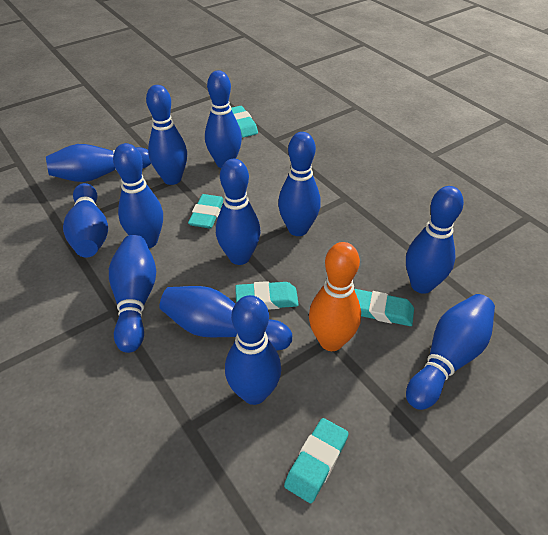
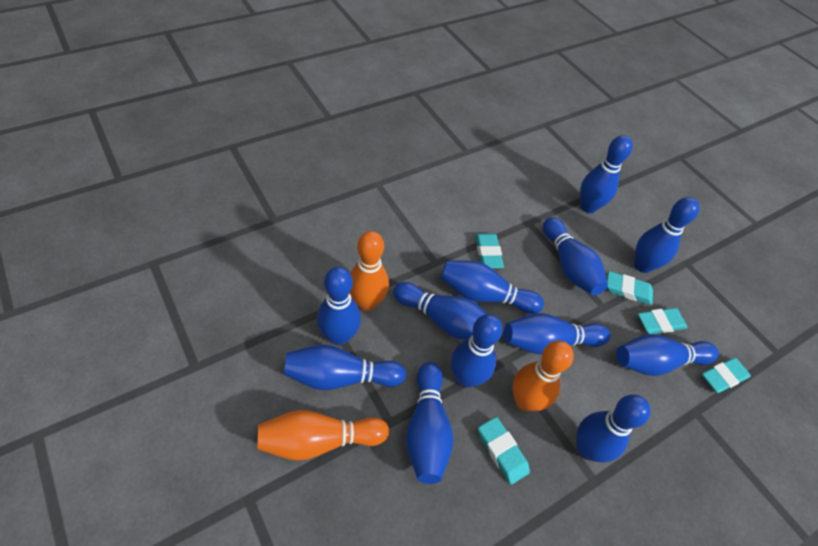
orange bowling pin: 1 -> 3

